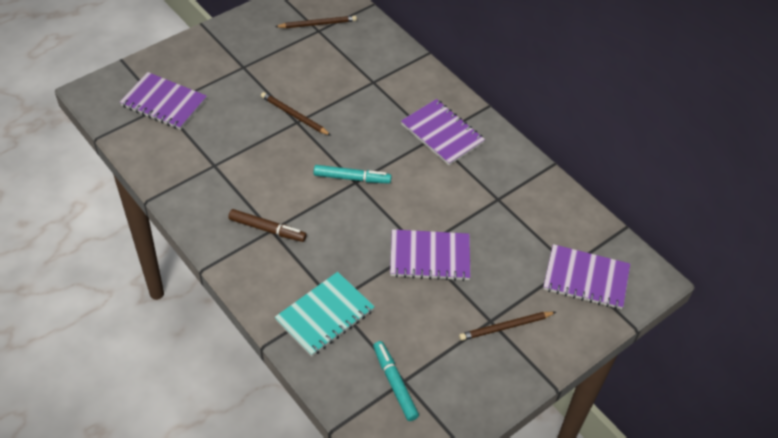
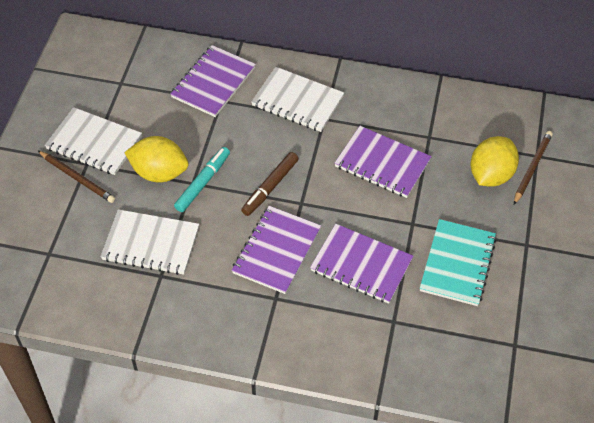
brown pencil: 3 -> 2
turquoise marker: 2 -> 1
white notebook: 0 -> 3
yellow lemon: 0 -> 2

